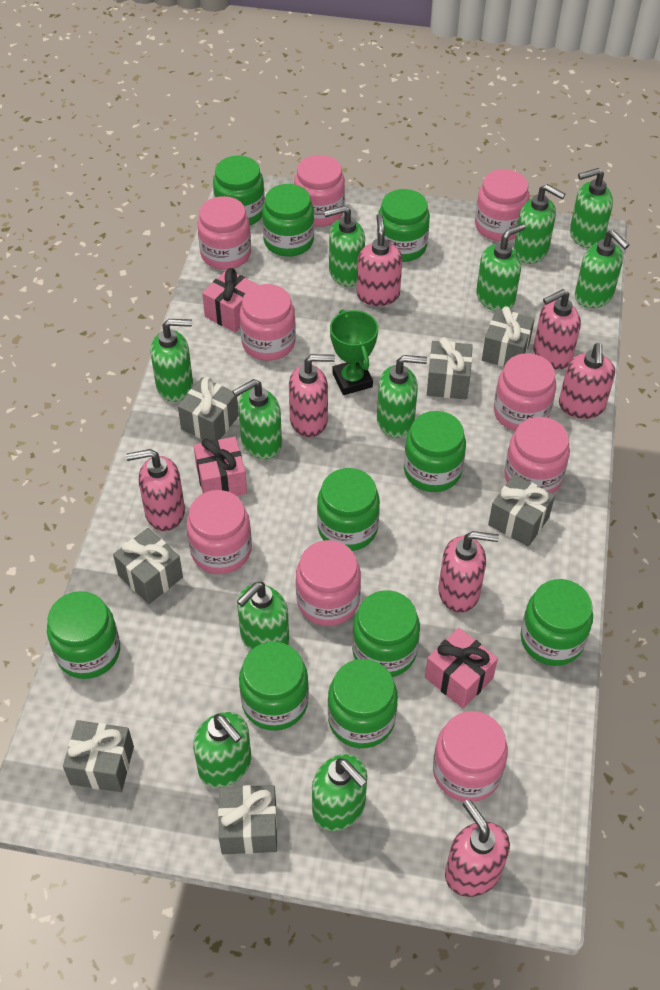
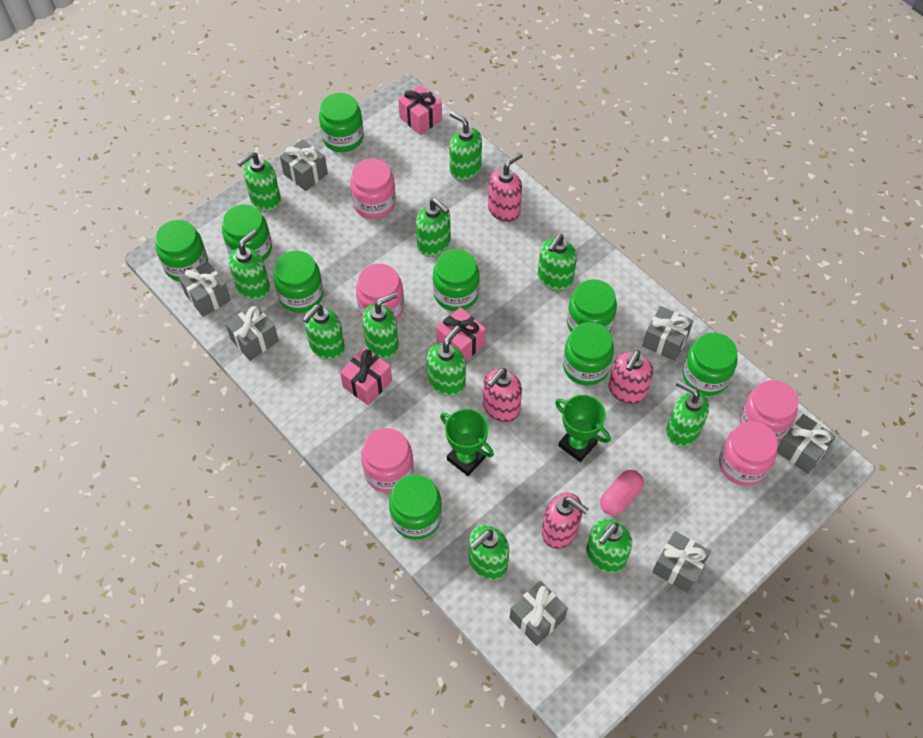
green jar: 10 -> 9
green trophy: 1 -> 2
pink capsule: 0 -> 1
pink jar: 9 -> 5
pink soap dispenser: 7 -> 4

